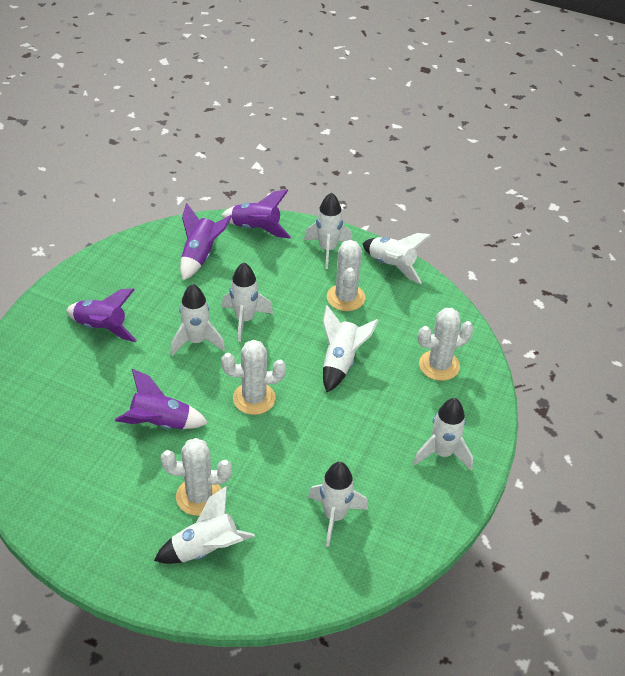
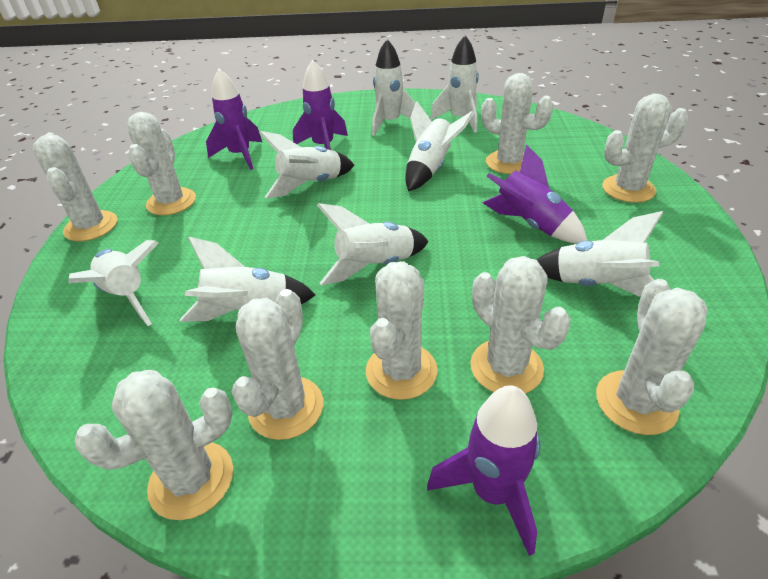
white cactus: 4 -> 9

